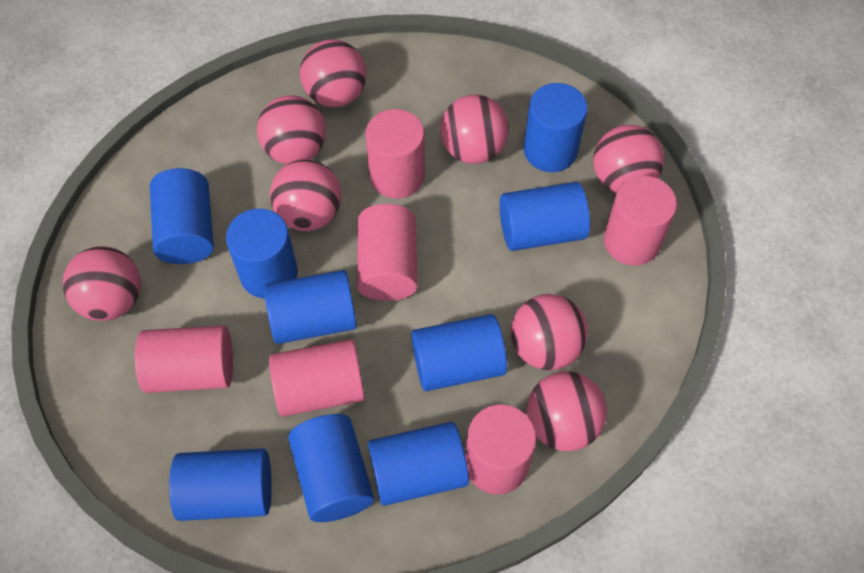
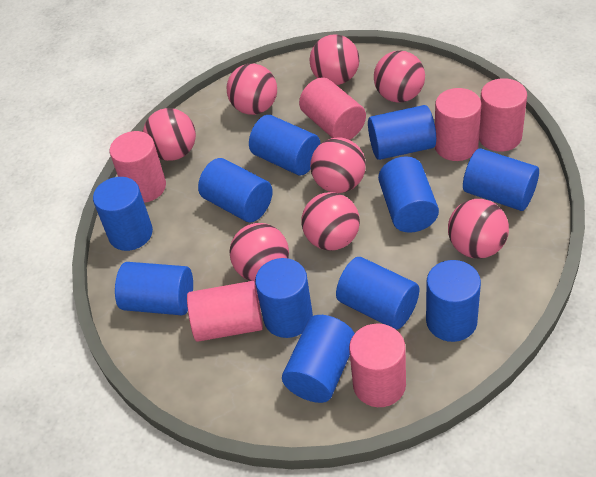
blue cylinder: 9 -> 11

